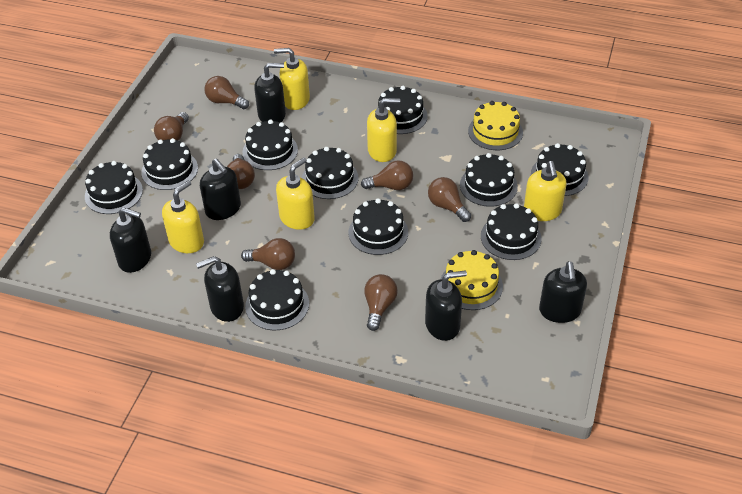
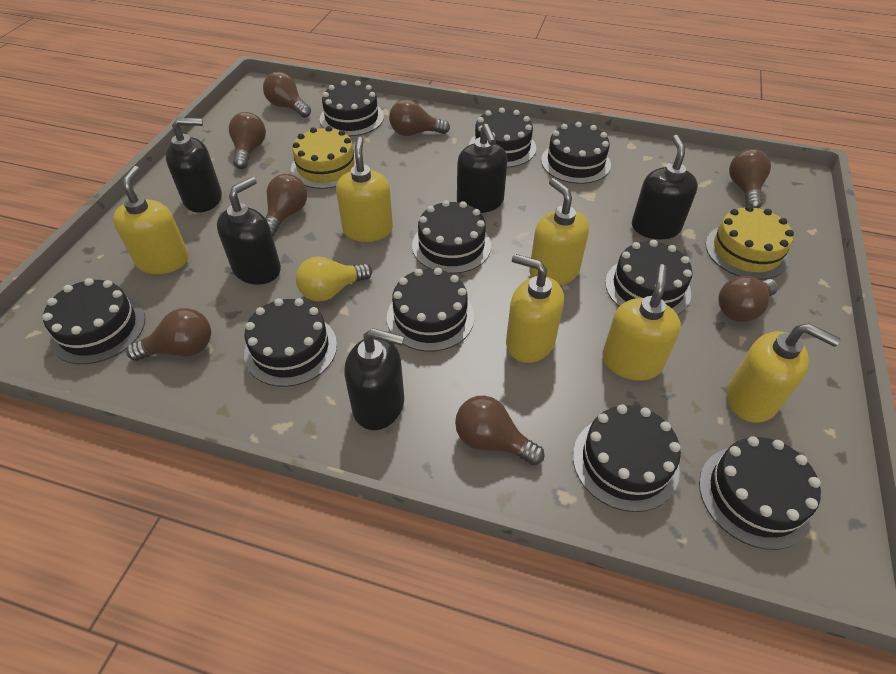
black soap dispenser: 6 -> 5
brown light bulb: 7 -> 8
yellow light bulb: 0 -> 1
yellow soap dispenser: 5 -> 6

